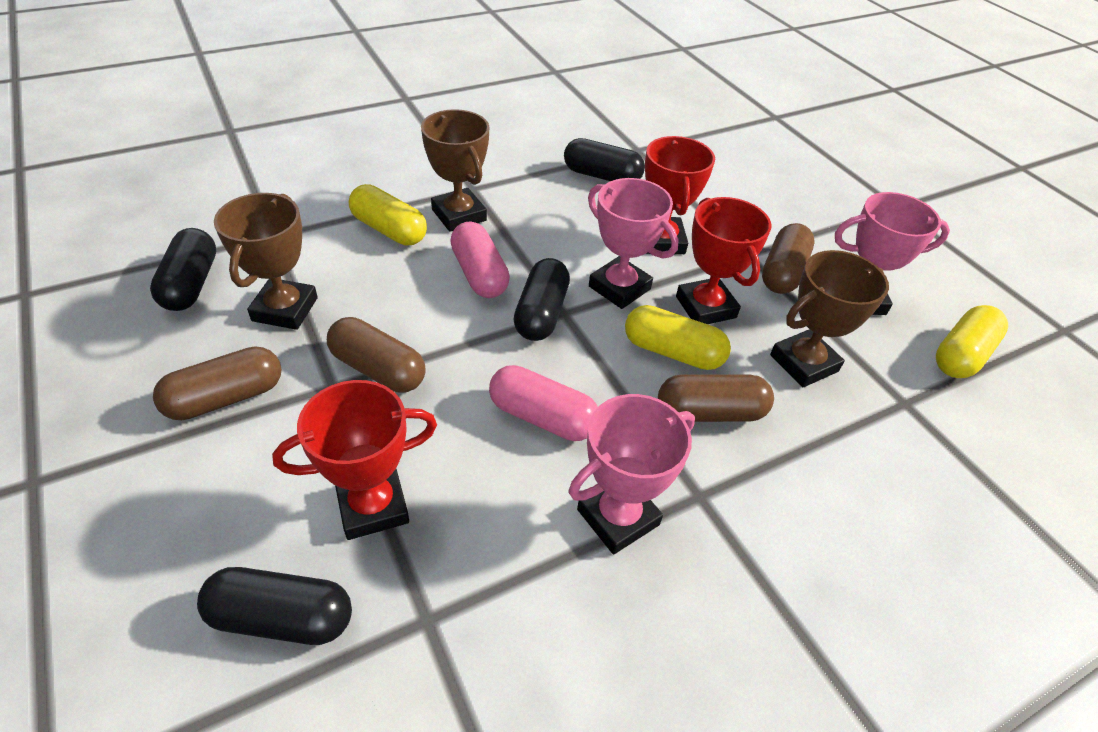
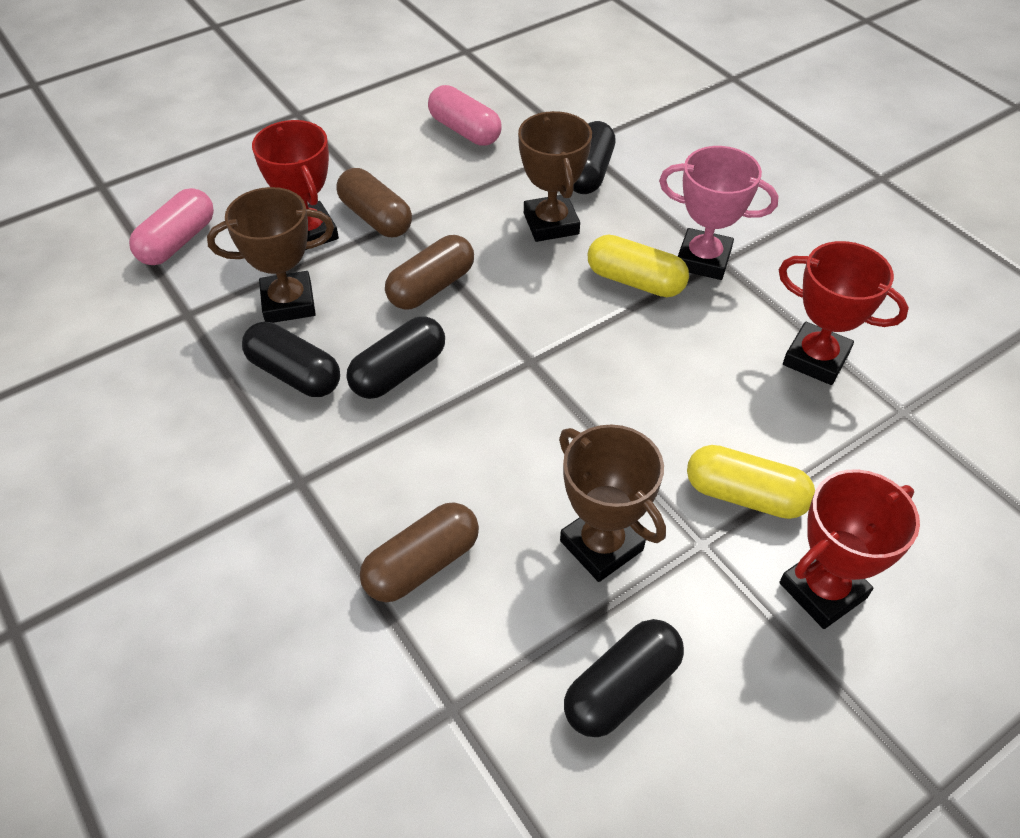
brown capsule: 4 -> 3
pink trophy: 3 -> 1
yellow capsule: 3 -> 2

